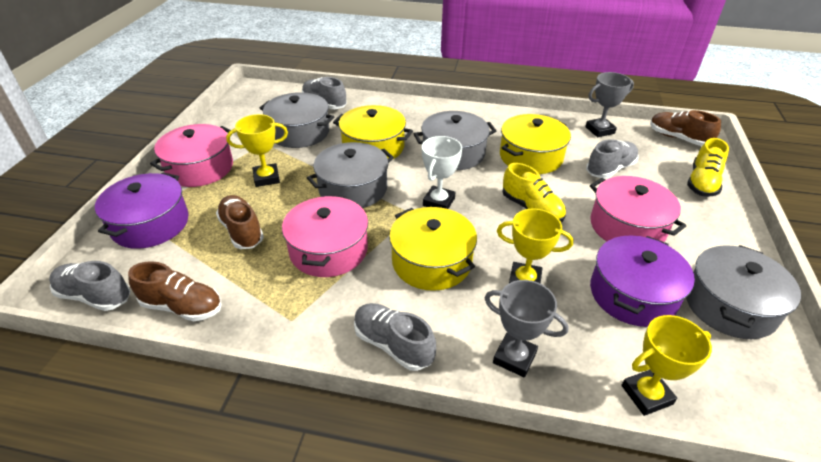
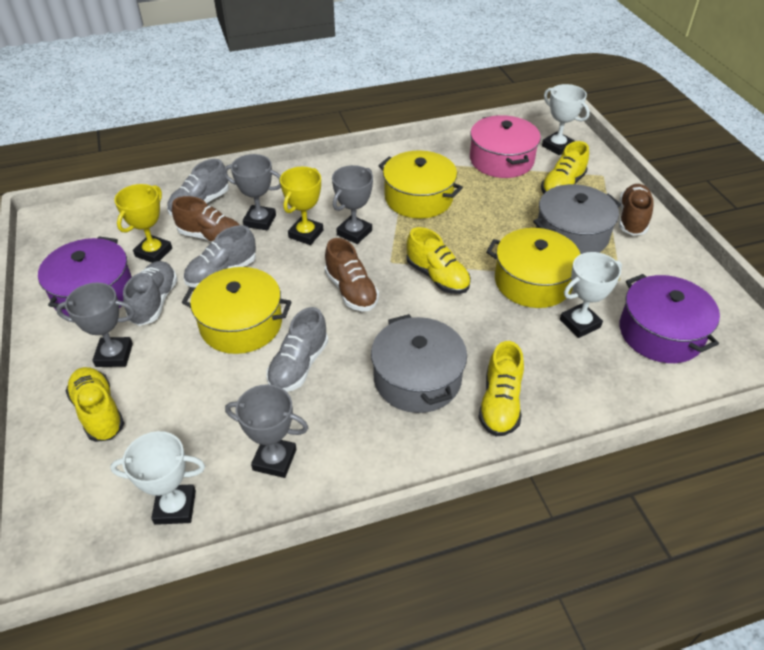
grey pot: 4 -> 2
grey trophy: 2 -> 4
pink pot: 3 -> 1
white trophy: 1 -> 3
yellow shoe: 2 -> 4
yellow trophy: 3 -> 2

